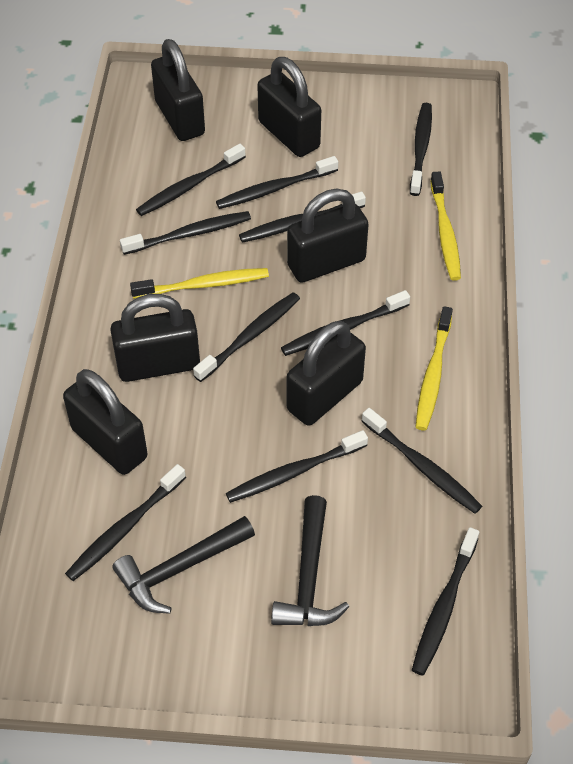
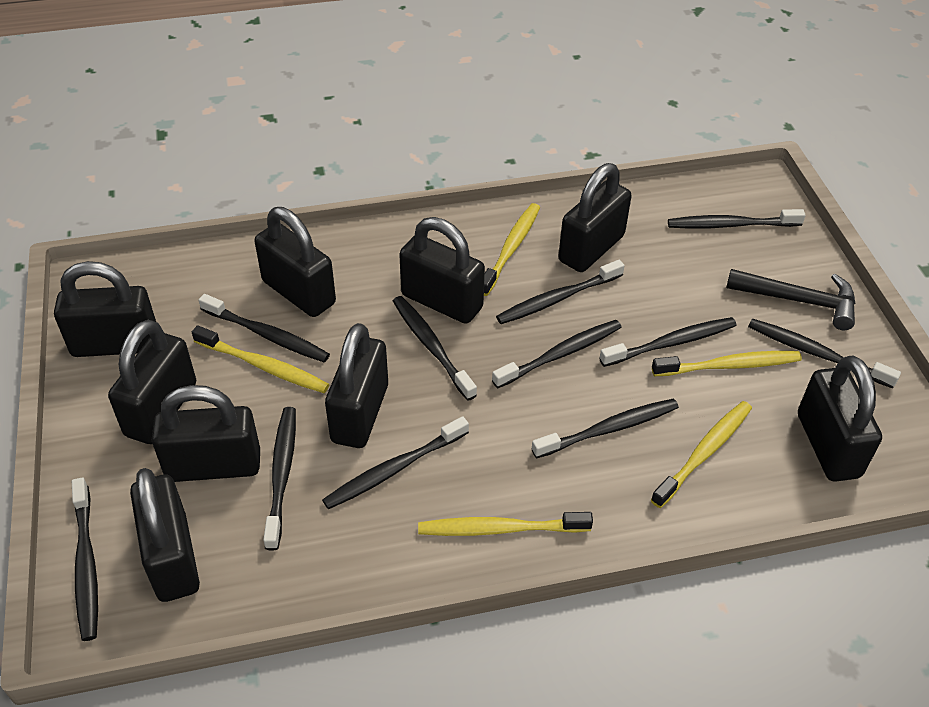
black hammer: 2 -> 1
black padlock: 6 -> 9
yellow toothbrush: 3 -> 5

